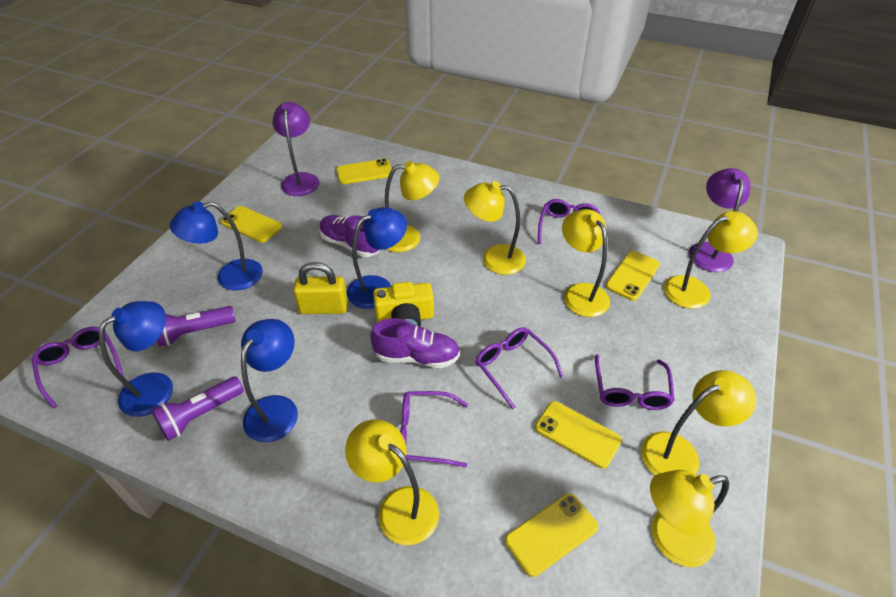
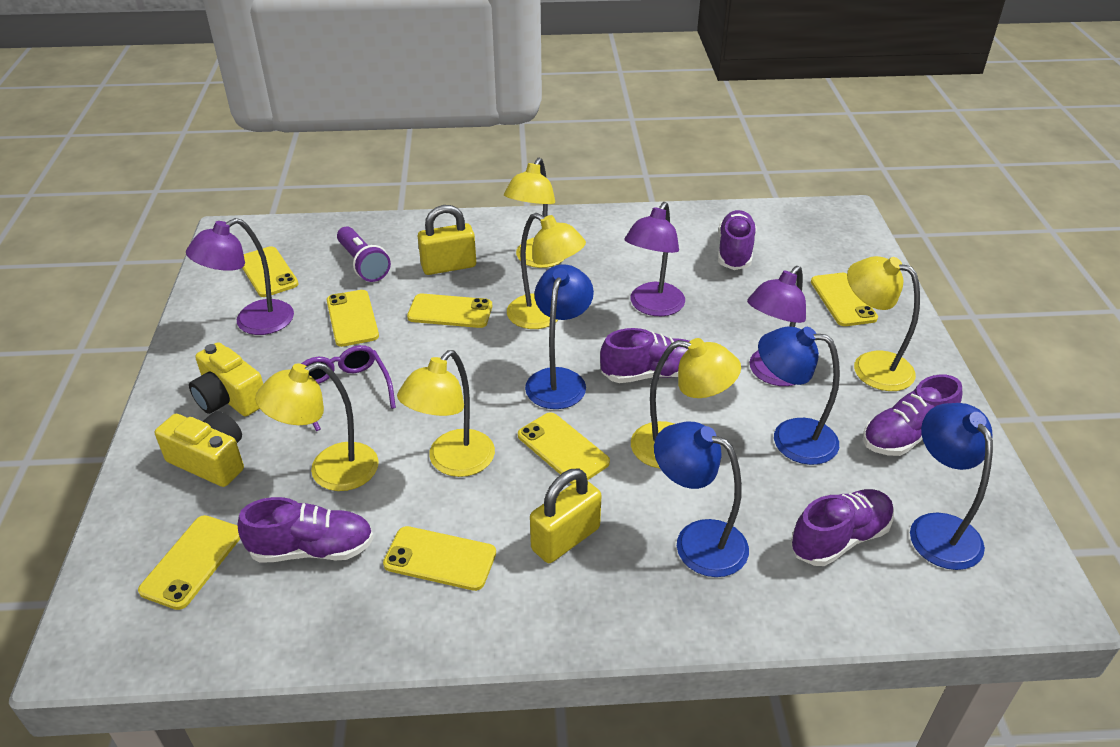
purple flashlight: 2 -> 1
purple glasses: 5 -> 1
purple lamp: 2 -> 3
purple shoe: 2 -> 5
yellow camera: 1 -> 2
yellow lamp: 7 -> 6
yellow padlock: 1 -> 2
yellow phone: 5 -> 7

